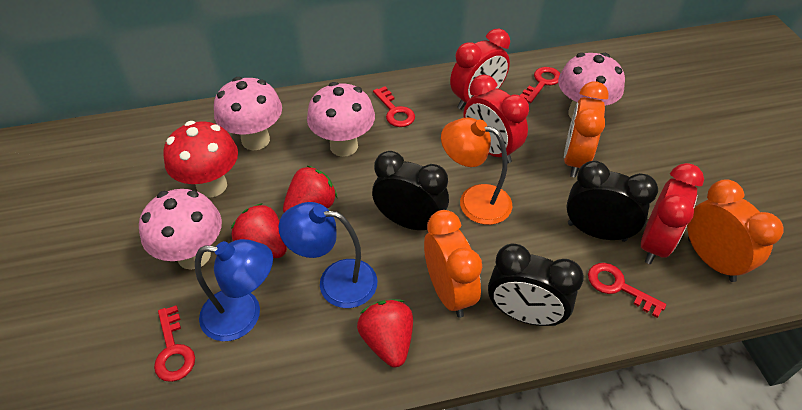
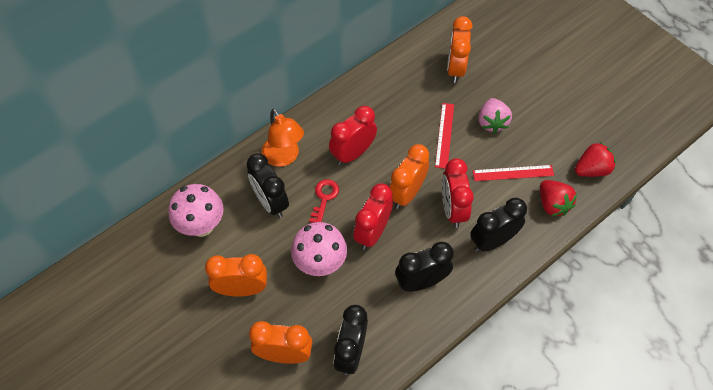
black clock: 3 -> 4
blue lamp: 2 -> 0
orange clock: 3 -> 4
pink mushroom: 4 -> 2
pink strawberry: 0 -> 1
red key: 4 -> 1
red mushroom: 1 -> 0
red ruler: 0 -> 2
red strawberry: 3 -> 2

